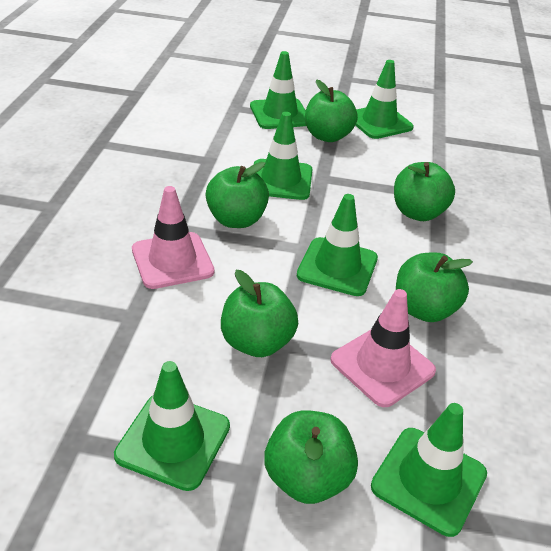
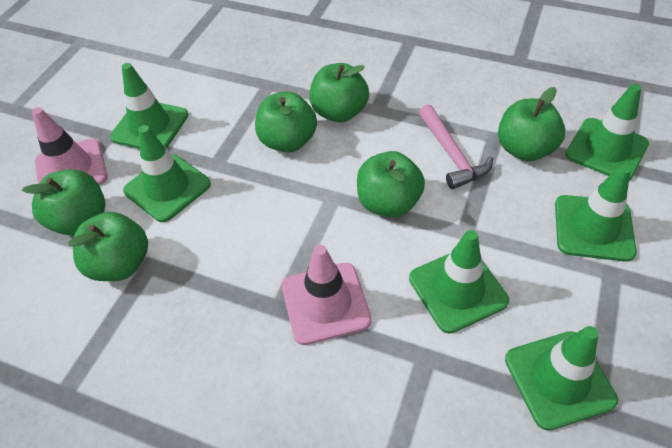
pink hammer: 0 -> 1

